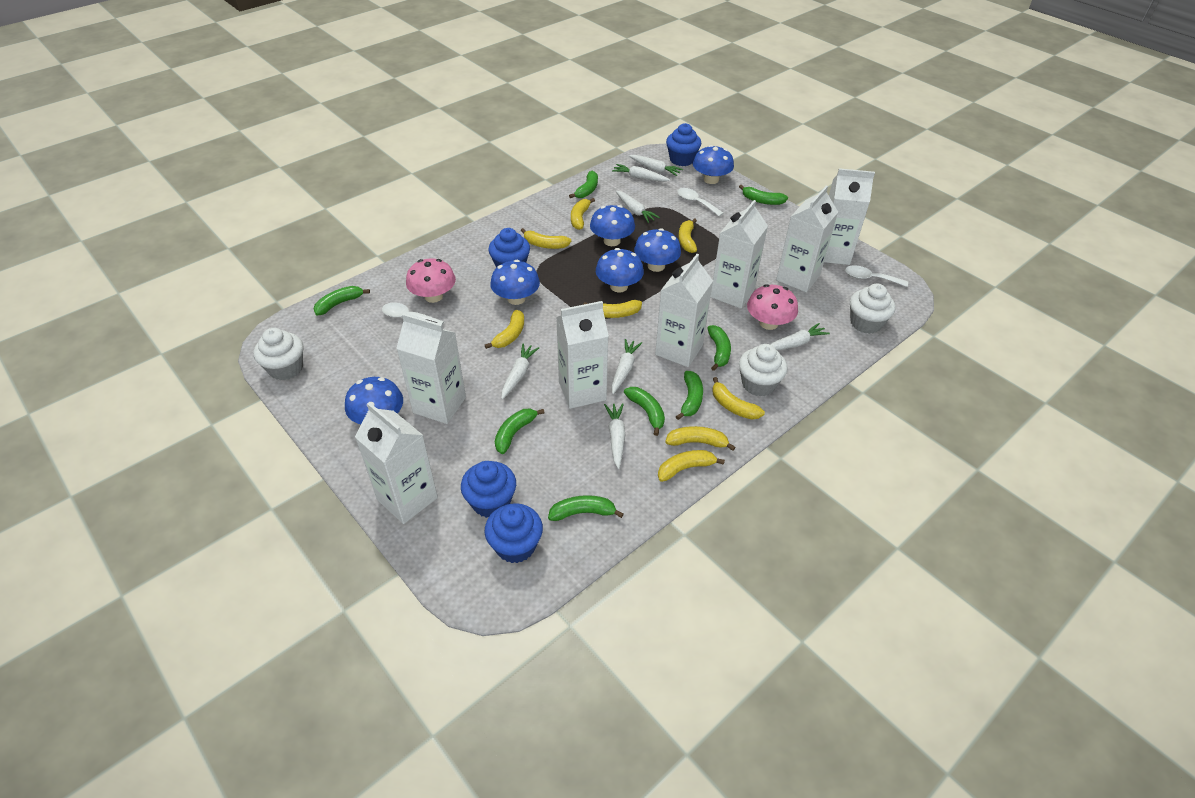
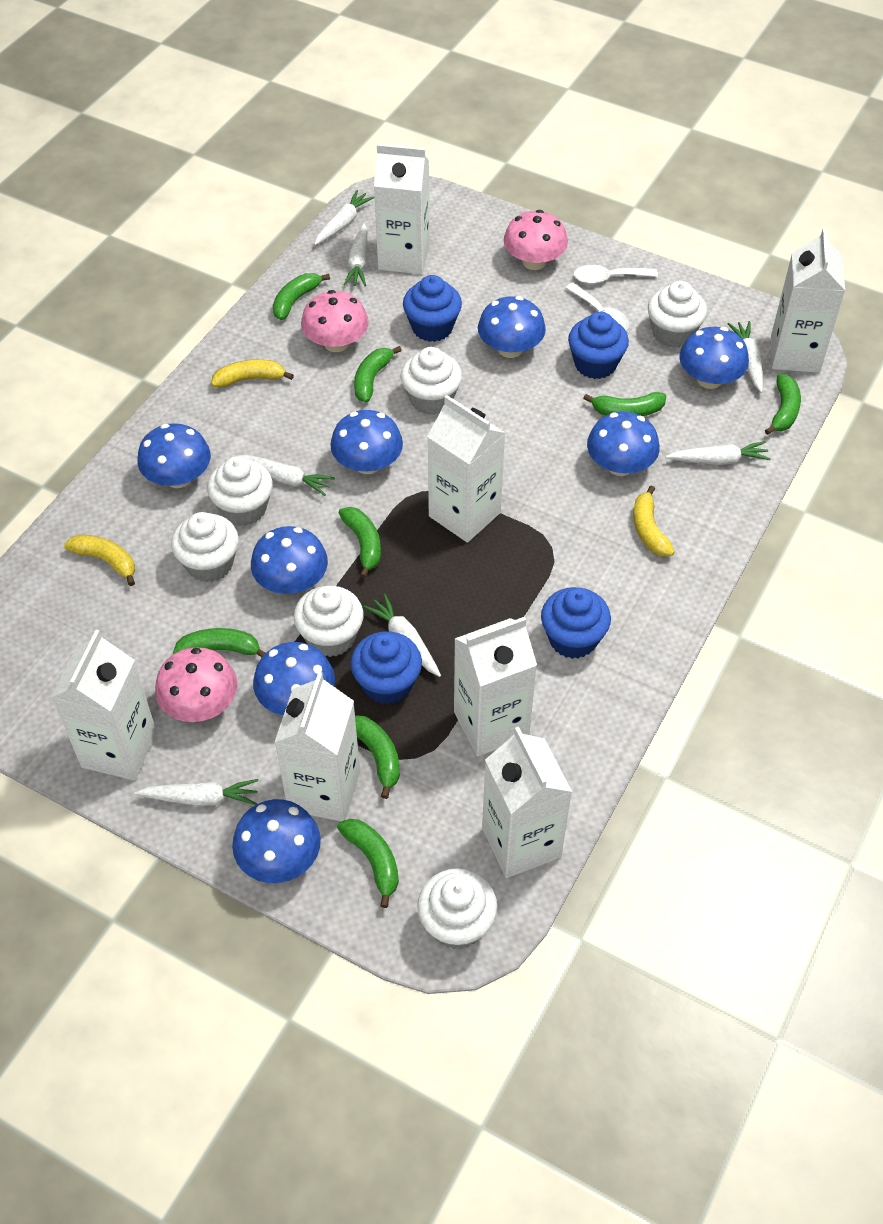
blue mushroom: 6 -> 8
pink mushroom: 2 -> 3
white cupcake: 3 -> 6
white spoon: 3 -> 2
yellow banana: 8 -> 3

